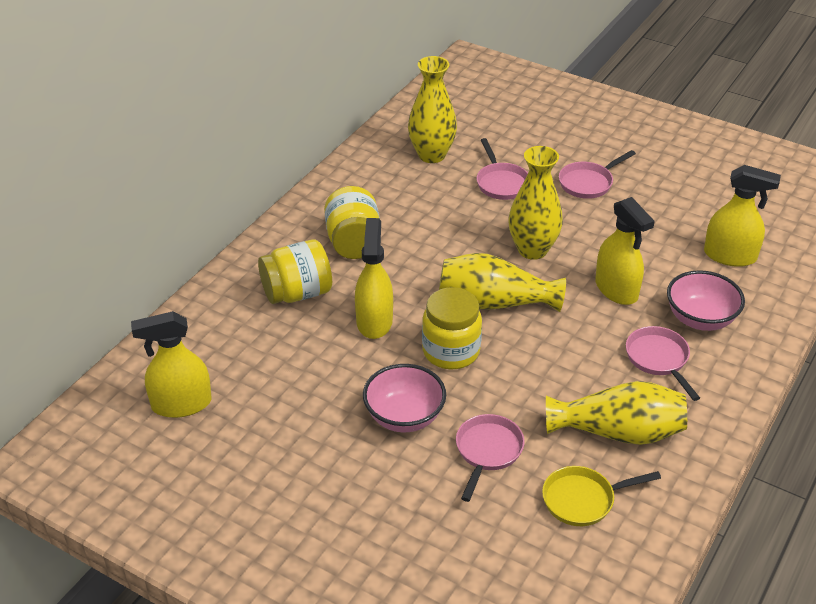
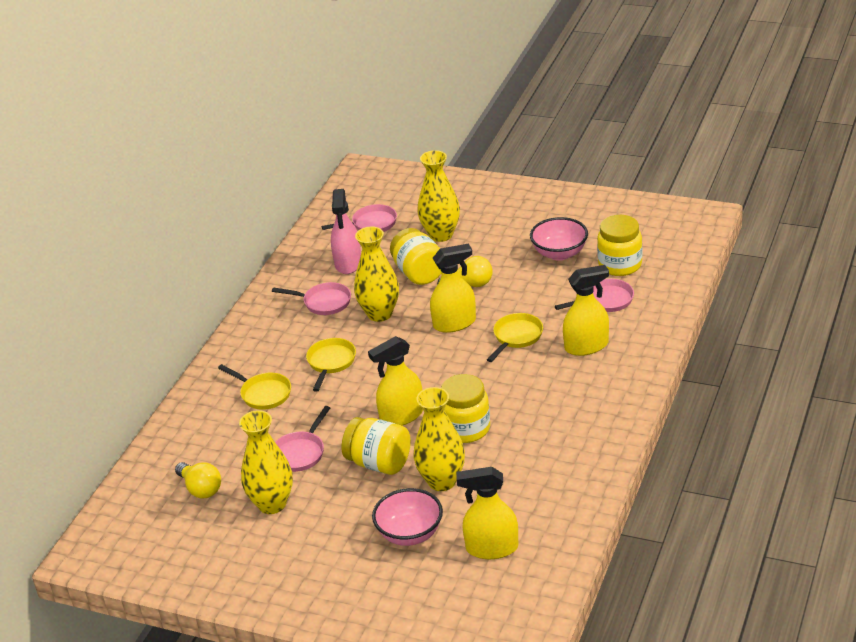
pink spray bottle: 0 -> 1
yellow jar: 3 -> 4
yellow light bulb: 0 -> 2
yellow pan: 1 -> 3

